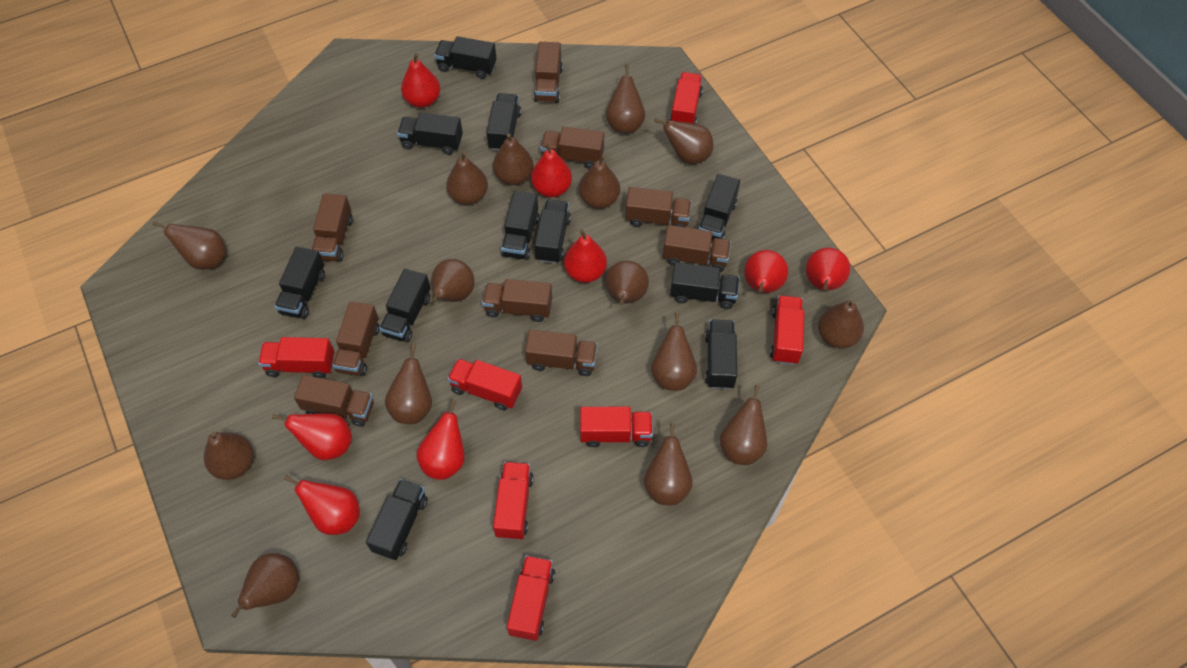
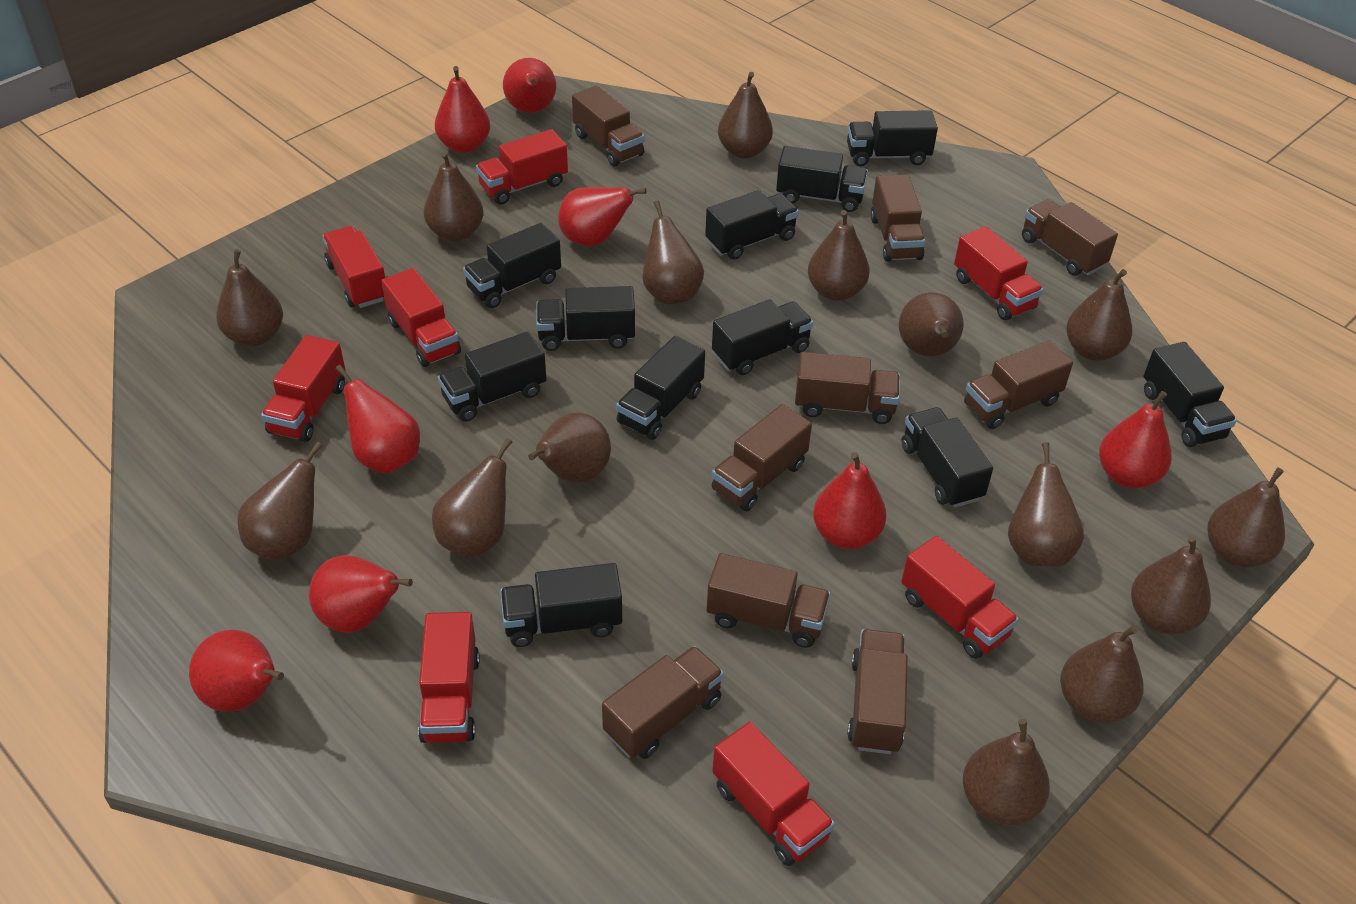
red truck: 7 -> 8

